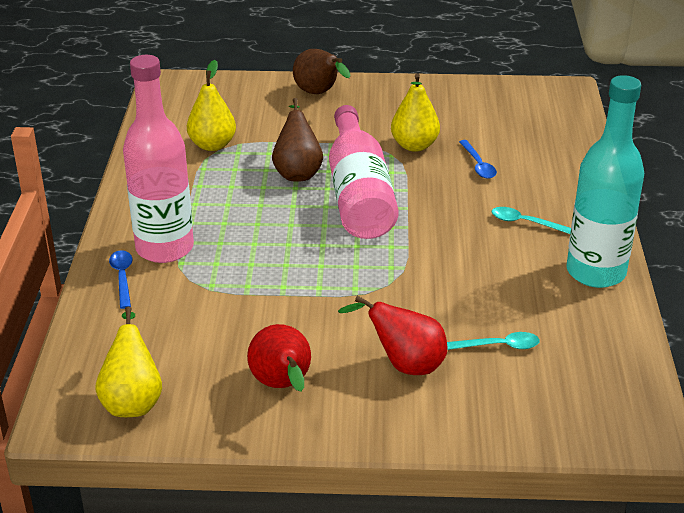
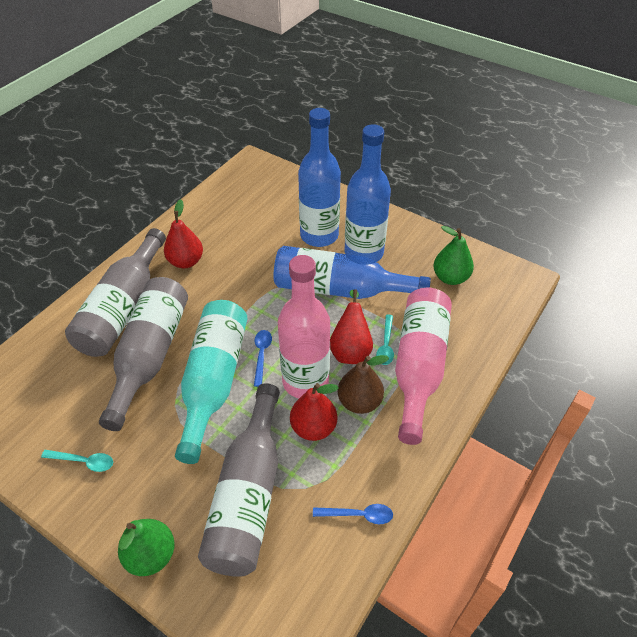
blue bottle: 0 -> 3
brown pear: 2 -> 1
green pear: 0 -> 2
grey bottle: 0 -> 3
red pear: 2 -> 3
yellow pear: 3 -> 0

